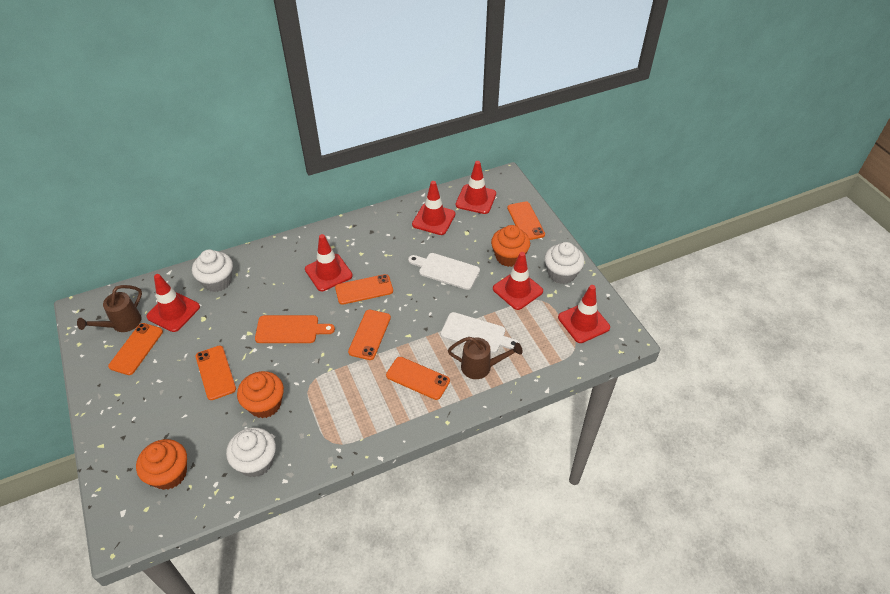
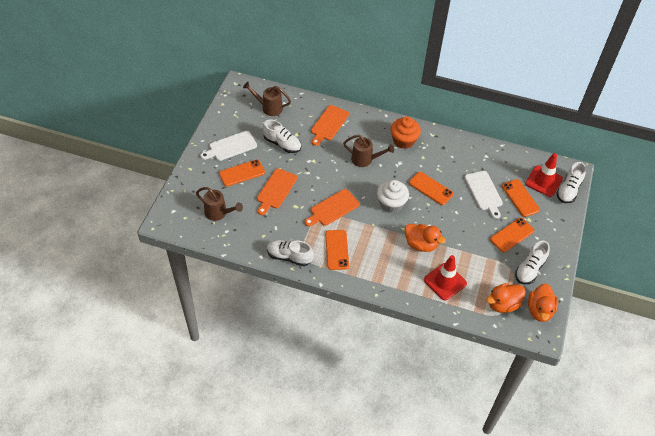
brown watering can: 2 -> 3
orange cupcake: 3 -> 1
orange cutting board: 1 -> 3
orange duck: 0 -> 3
orange phone: 6 -> 5
red traffic cone: 6 -> 2
white cupcake: 3 -> 1
white shoe: 0 -> 4

